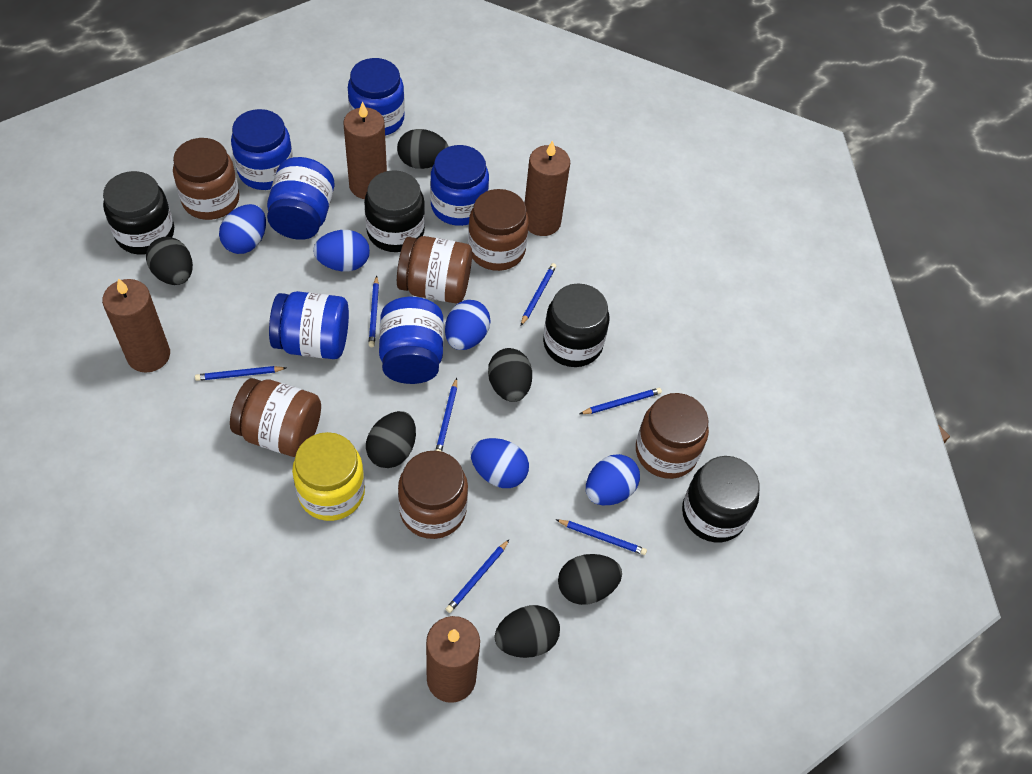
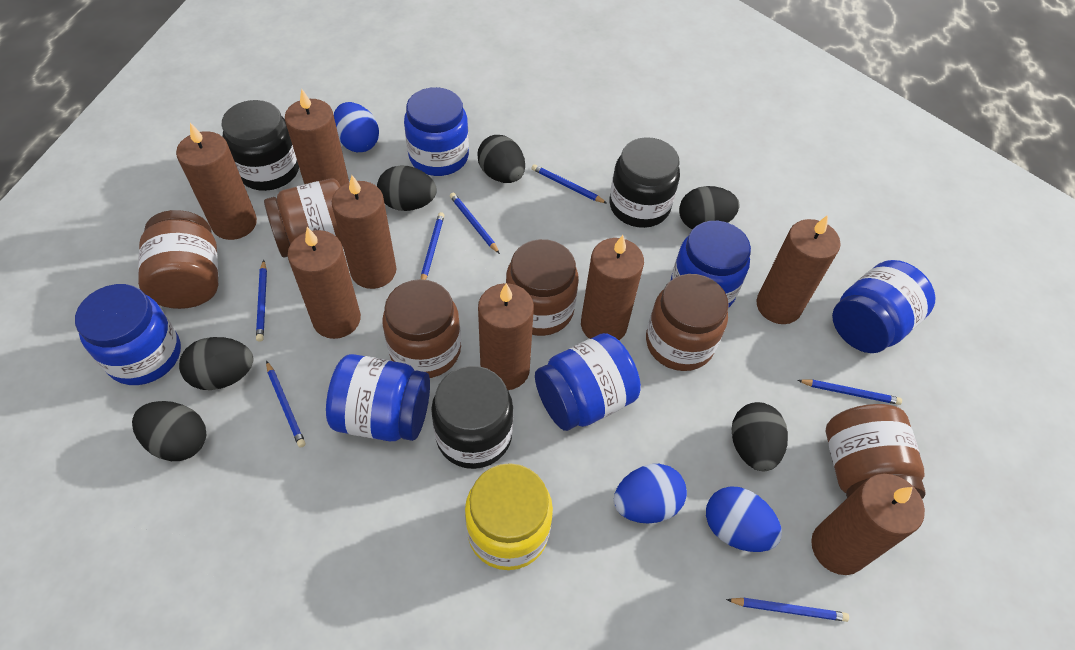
black jar: 4 -> 3
blue egg: 5 -> 3
brown candle: 4 -> 8

